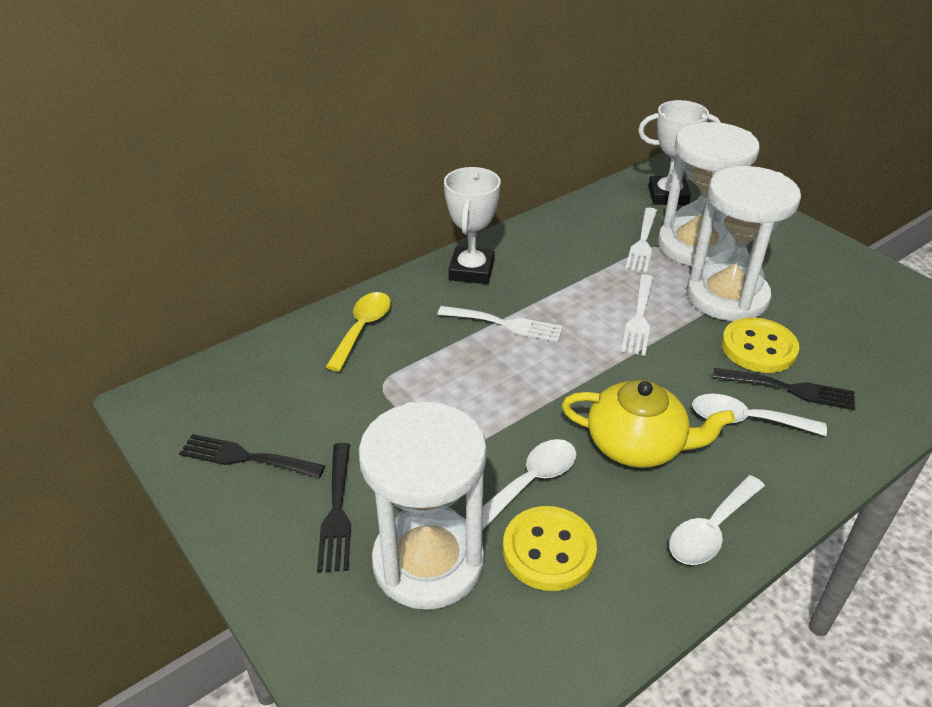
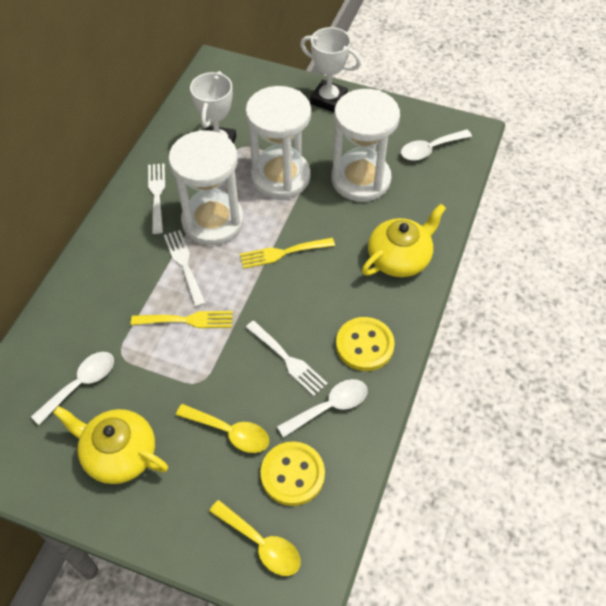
black fork: 3 -> 0
yellow fork: 0 -> 2
yellow spoon: 1 -> 2
yellow teapot: 1 -> 2

